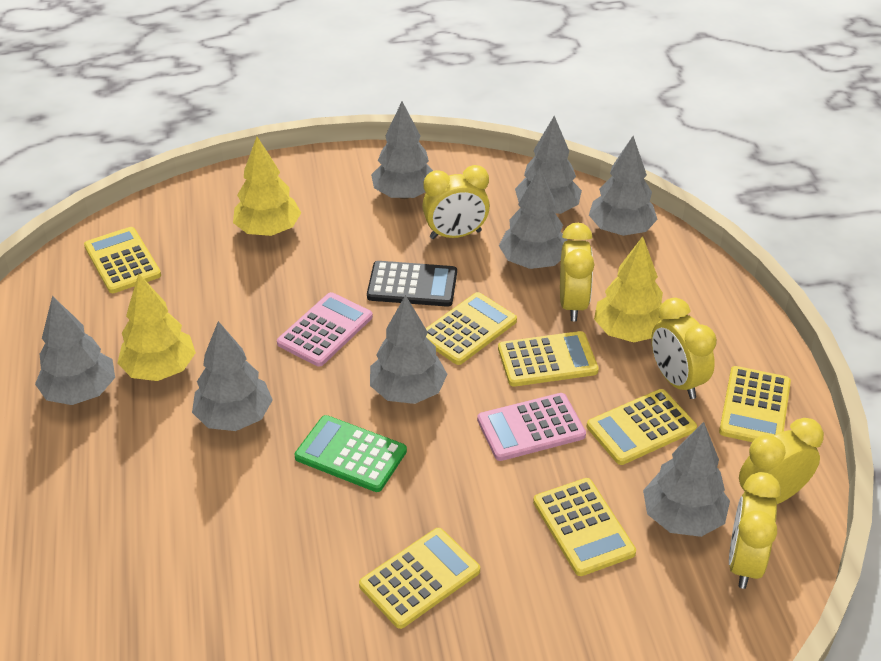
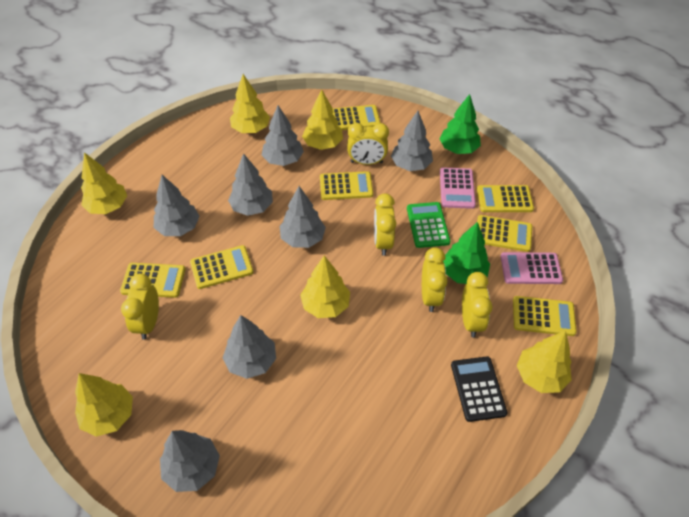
green tree: 0 -> 2
grey tree: 8 -> 7
yellow tree: 3 -> 6

